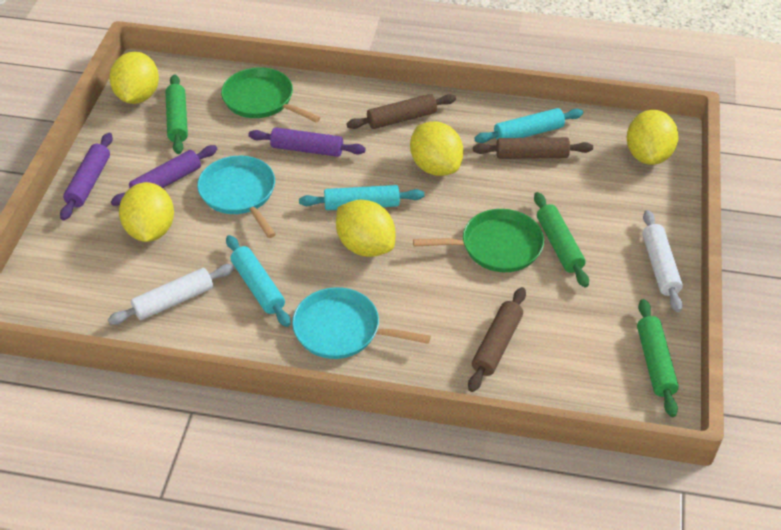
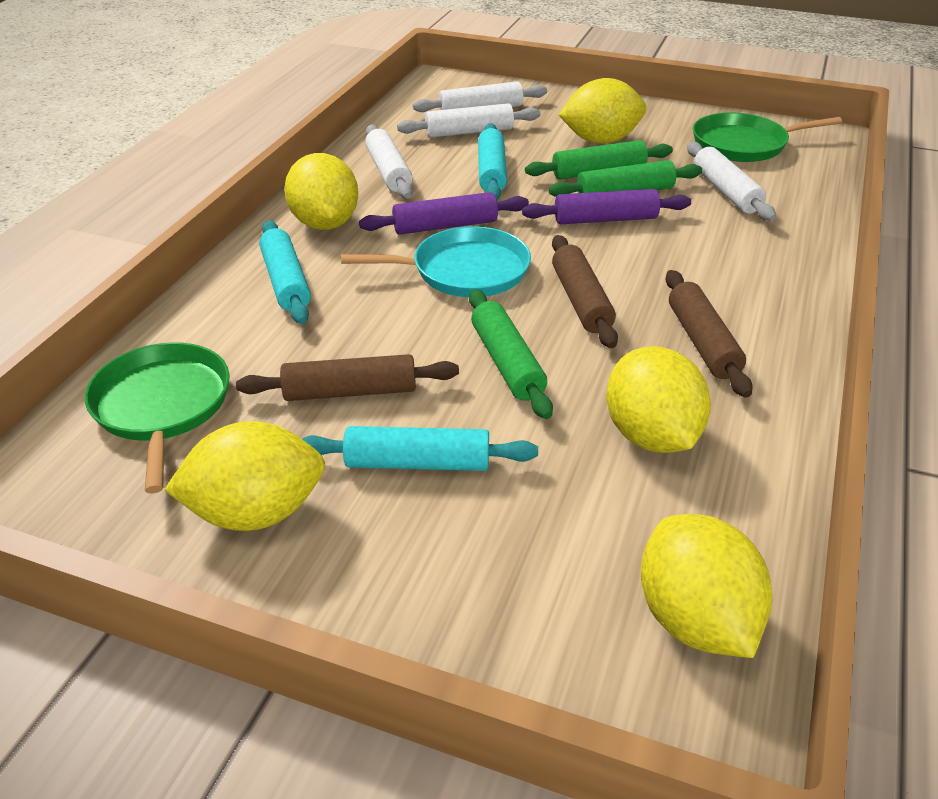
purple rolling pin: 3 -> 2
turquoise pan: 2 -> 1
white rolling pin: 2 -> 4

